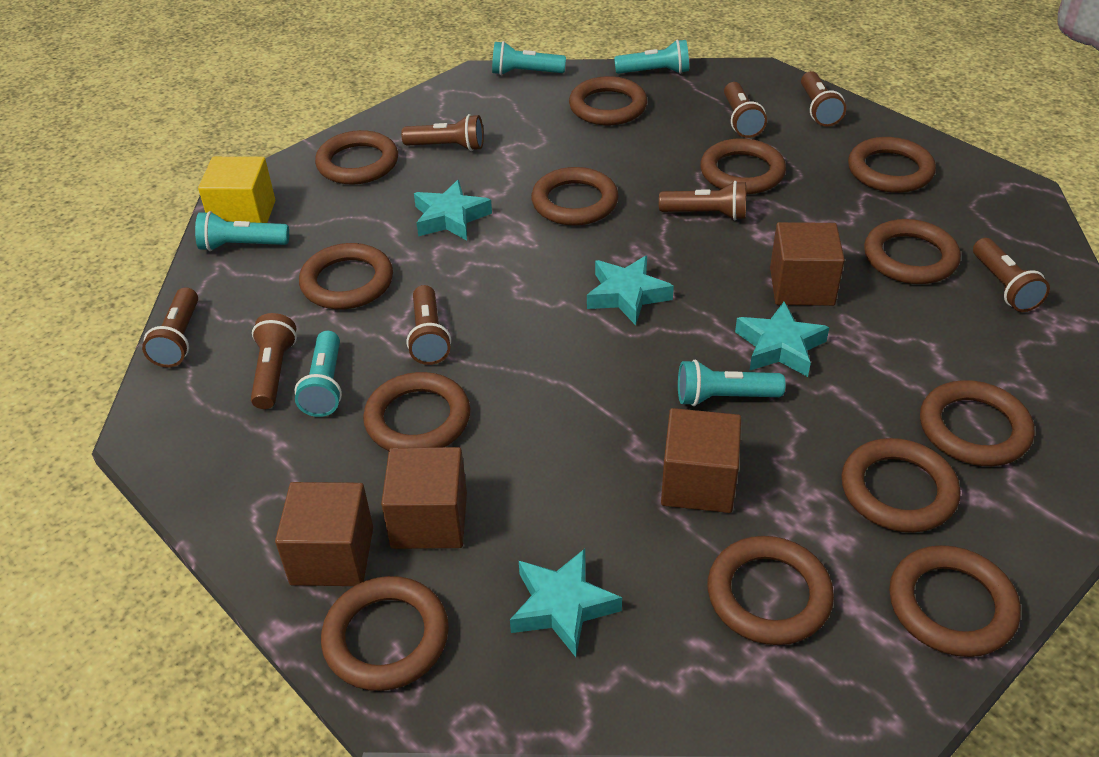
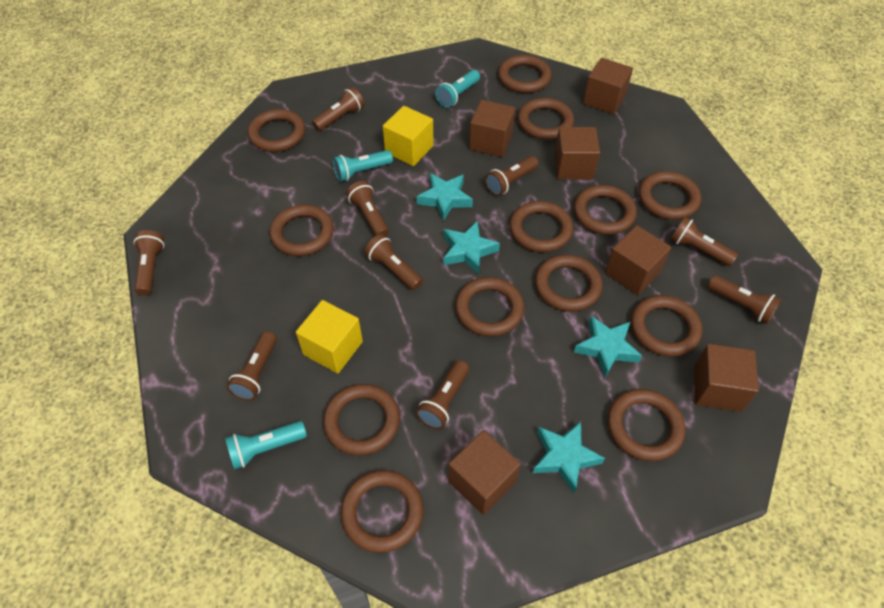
brown cube: 4 -> 6
brown flashlight: 8 -> 9
turquoise flashlight: 5 -> 3
yellow cube: 1 -> 2

